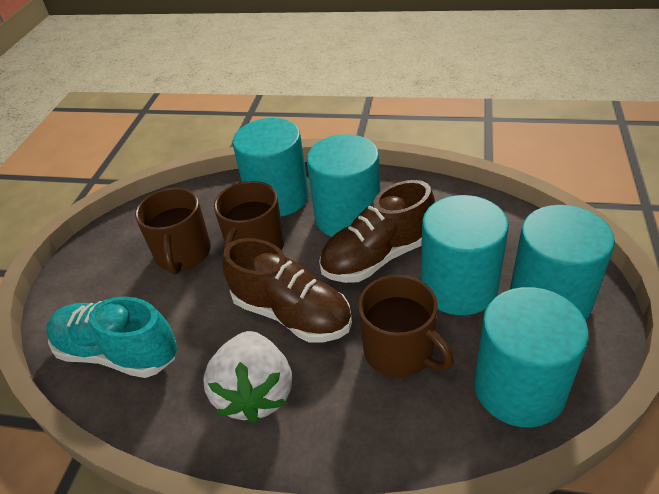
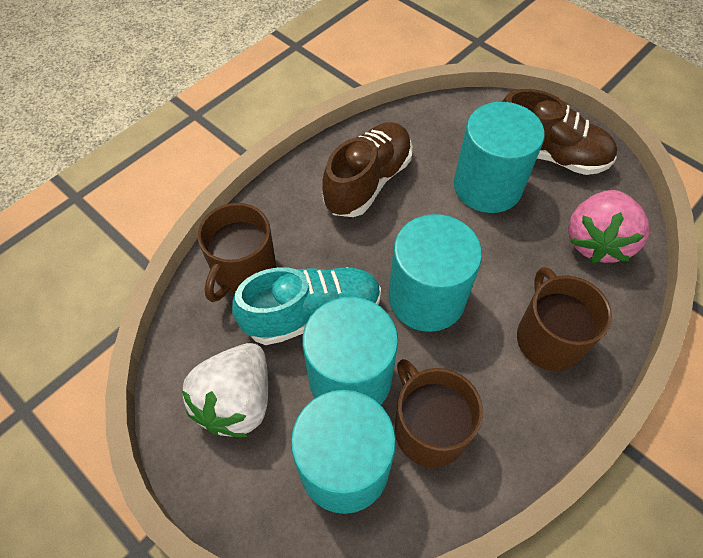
pink strawberry: 0 -> 1
turquoise cylinder: 5 -> 4

